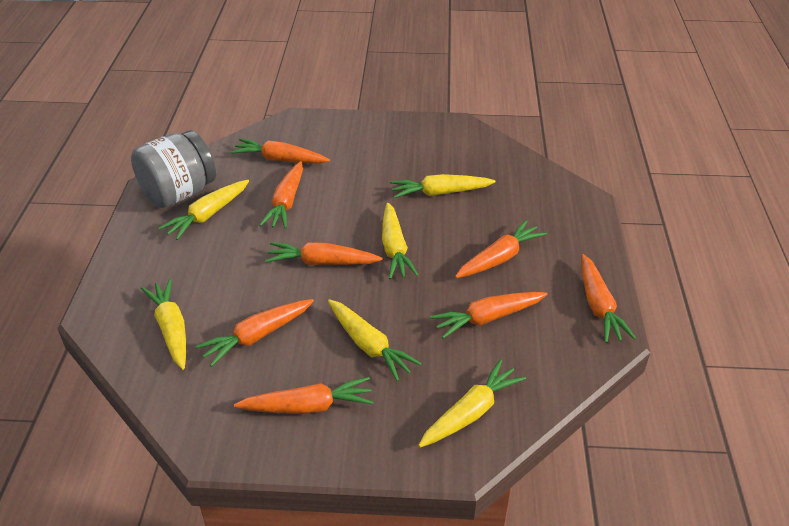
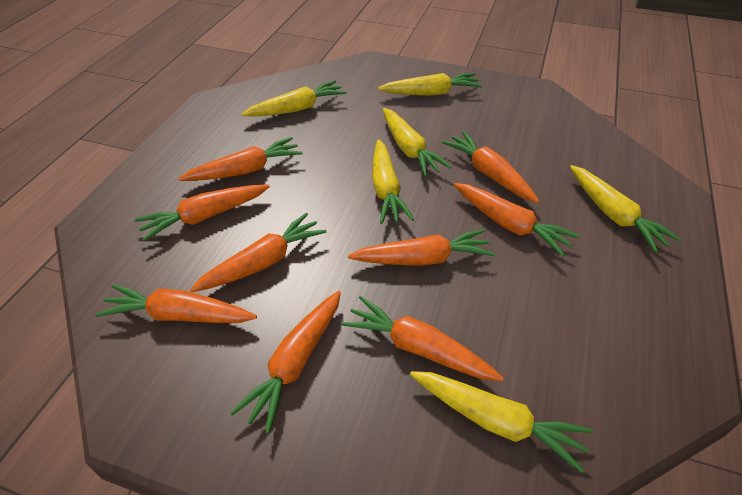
grey jar: 1 -> 0
orange carrot: 8 -> 9

